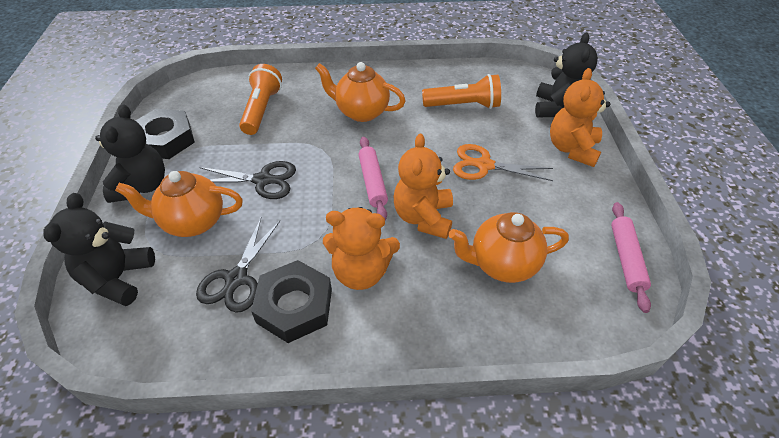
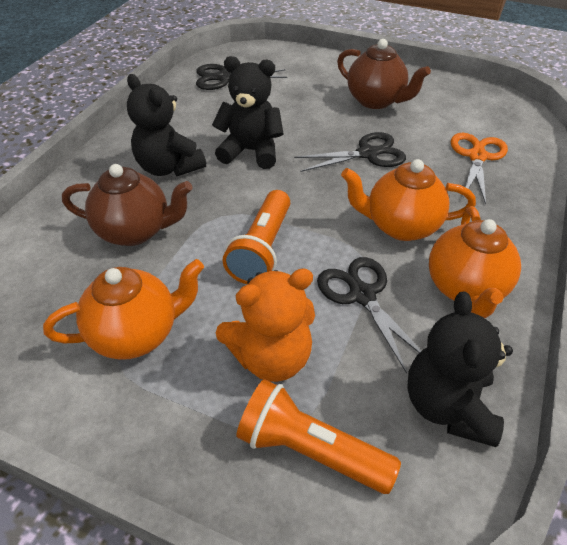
black nut: 2 -> 0
black scissors: 2 -> 3
brown teapot: 0 -> 2
orange teddy bear: 3 -> 1
pink rolling pin: 2 -> 0

